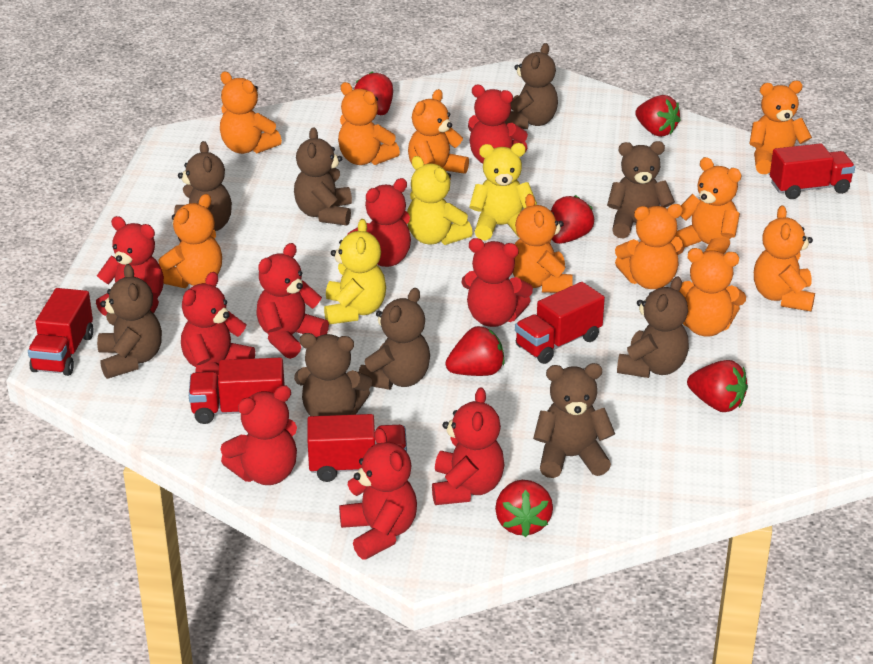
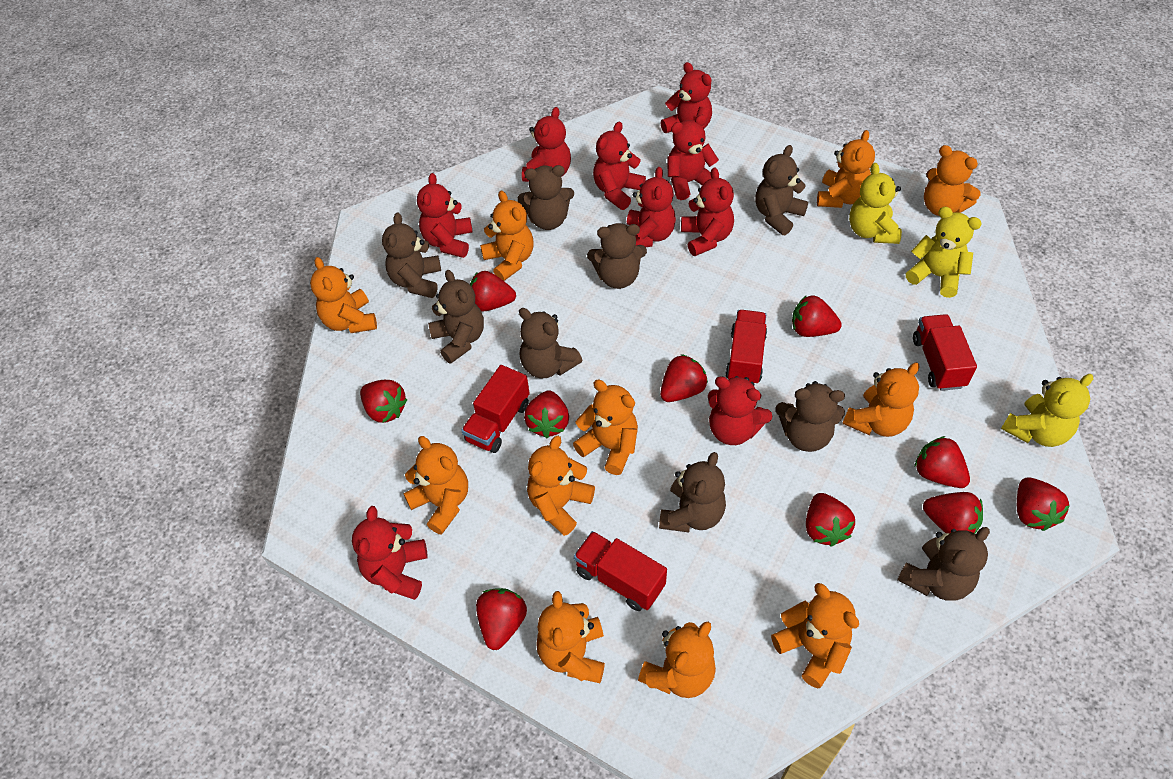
orange teddy bear: 10 -> 11
red strawberry: 6 -> 10
red truck: 5 -> 4

